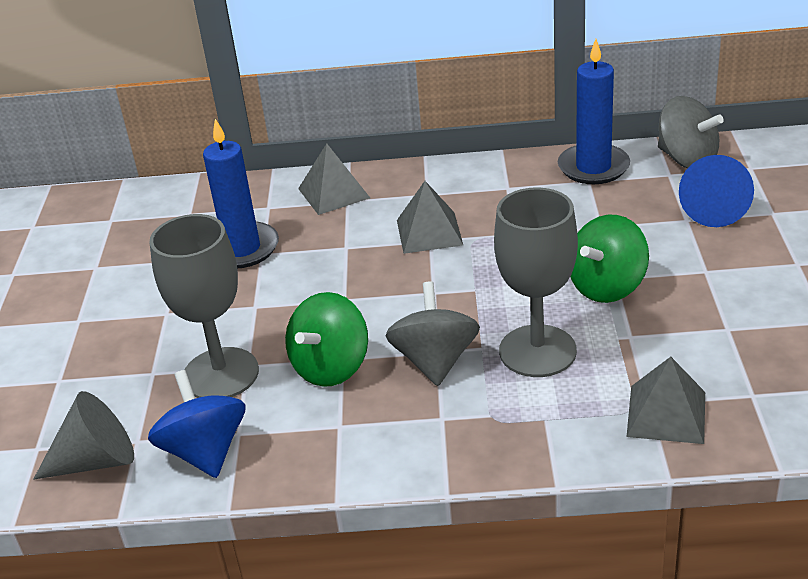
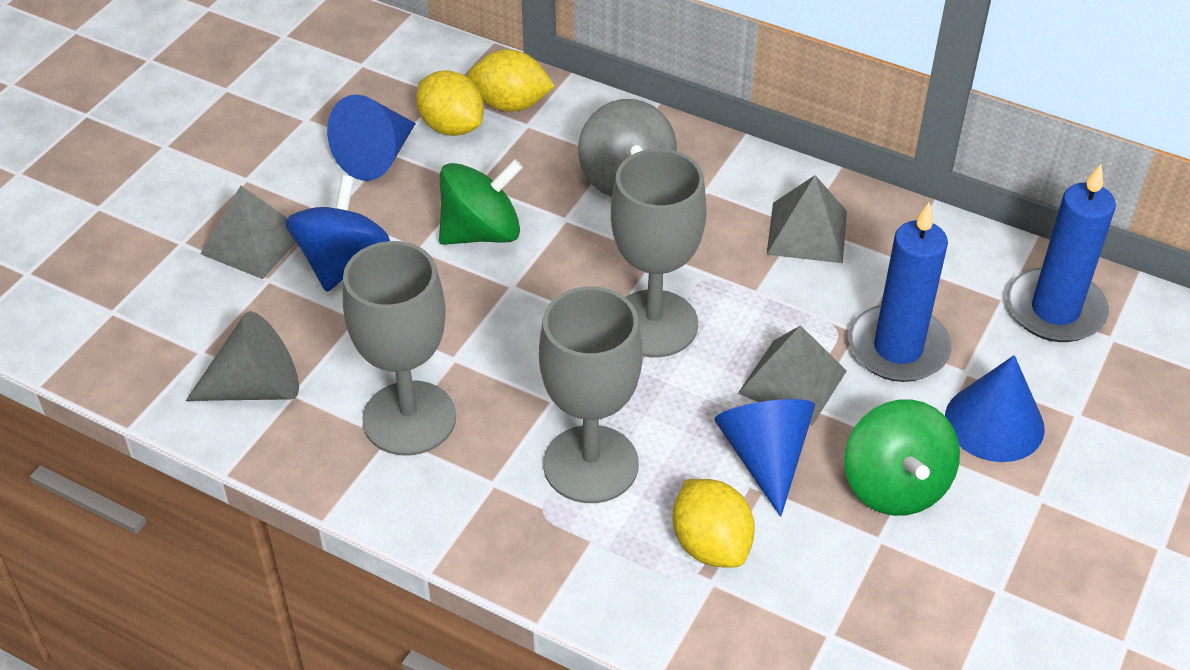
blue cone: 1 -> 3
grey goblet: 2 -> 3
grey spinning top: 2 -> 1
yellow lemon: 0 -> 3

